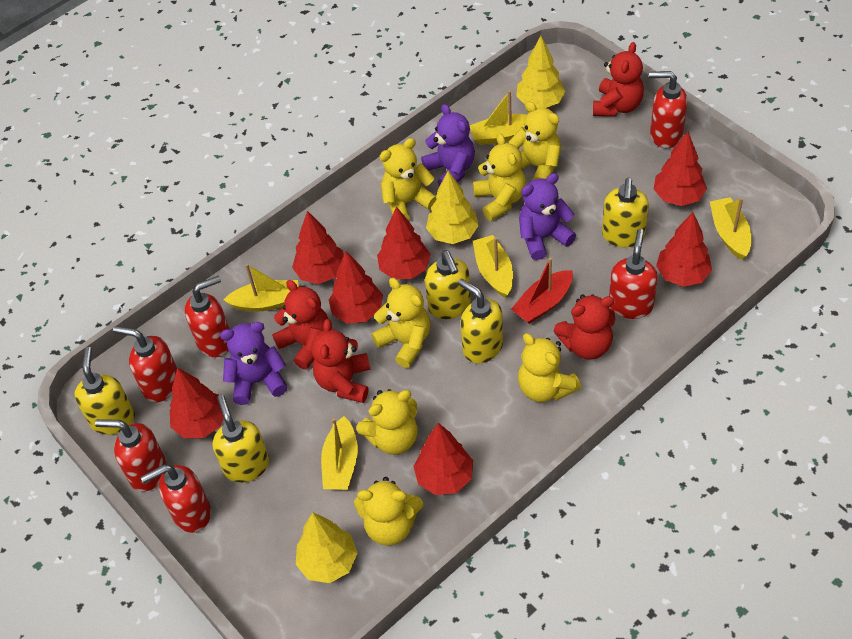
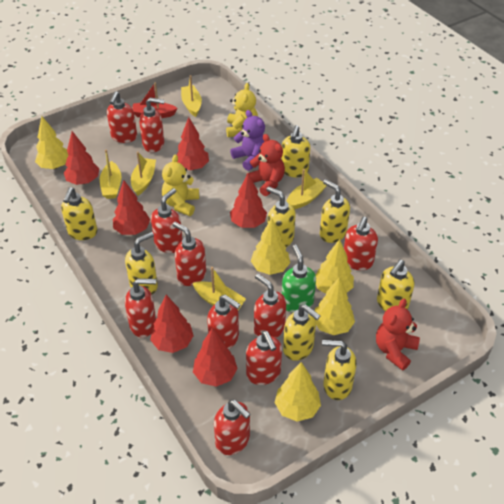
green soap dispenser: 0 -> 1
purple teddy bear: 3 -> 1
red soap dispenser: 6 -> 10
red teddy bear: 4 -> 2
red tree: 7 -> 6
yellow soap dispenser: 5 -> 8
yellow teddy bear: 7 -> 2
yellow tree: 3 -> 5

